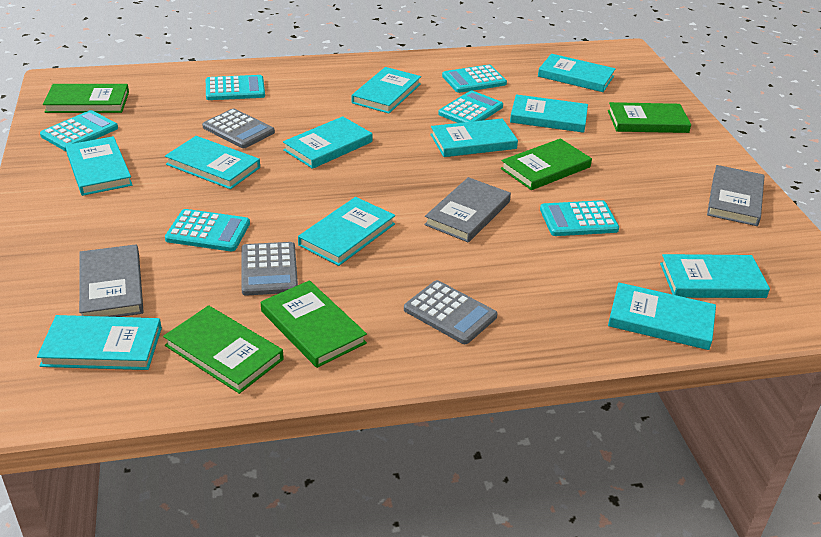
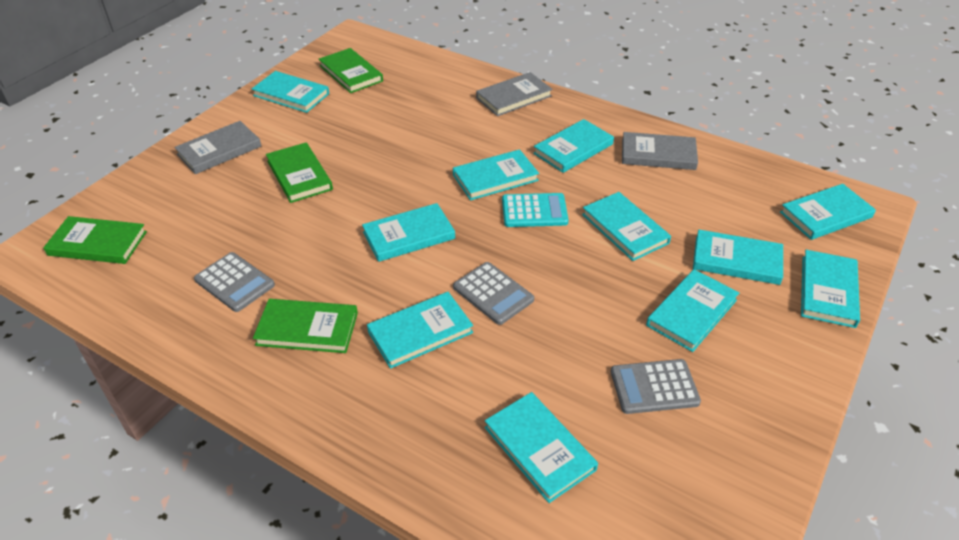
green book: 5 -> 4
turquoise calculator: 6 -> 1

